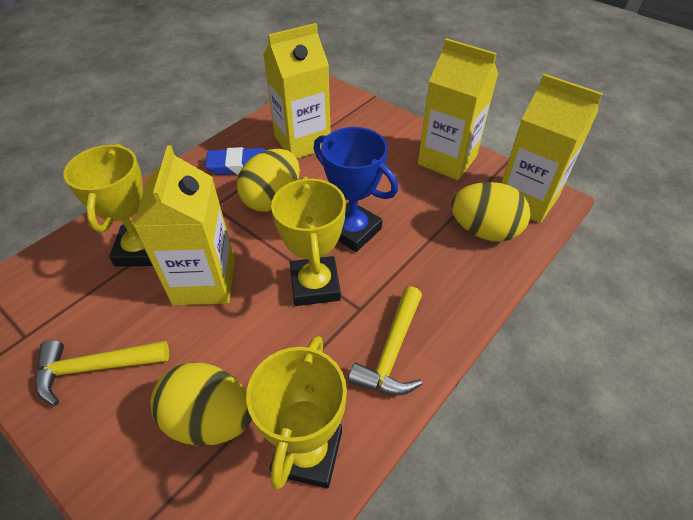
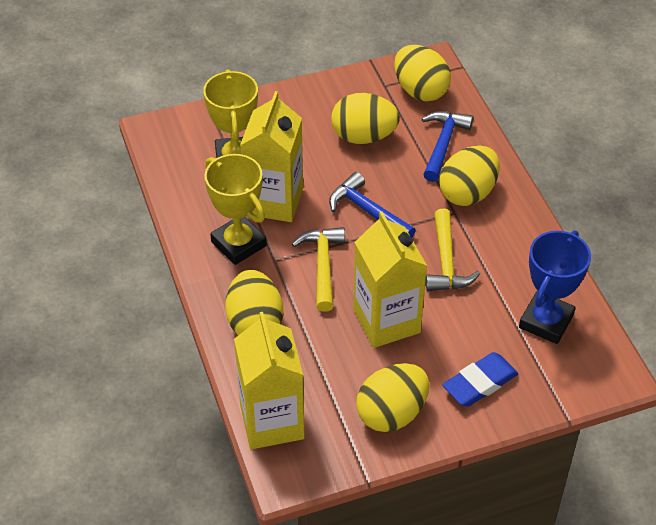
blue hammer: 0 -> 2
yellow carton: 4 -> 3
yellow egg: 3 -> 5
yellow trophy: 3 -> 2

